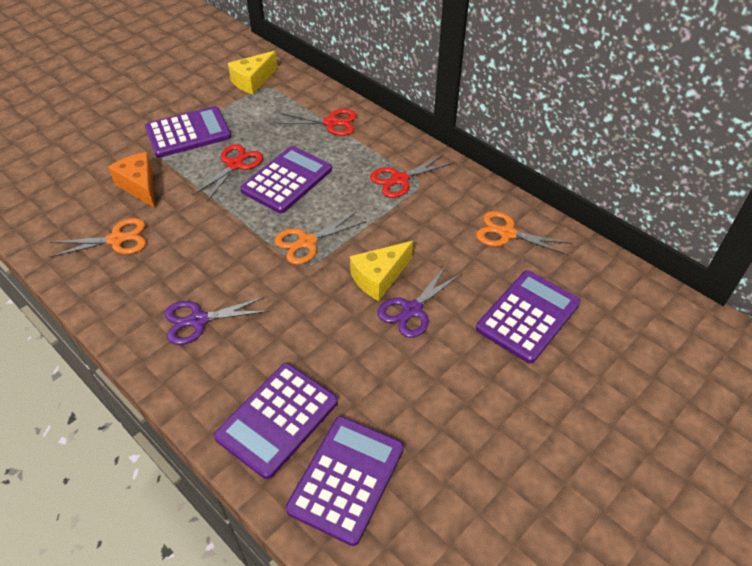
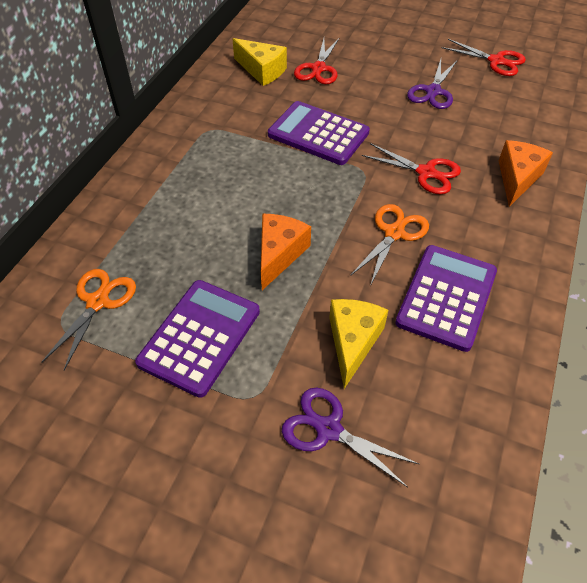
orange cheese: 1 -> 2
orange scissors: 3 -> 2
purple calculator: 5 -> 3

